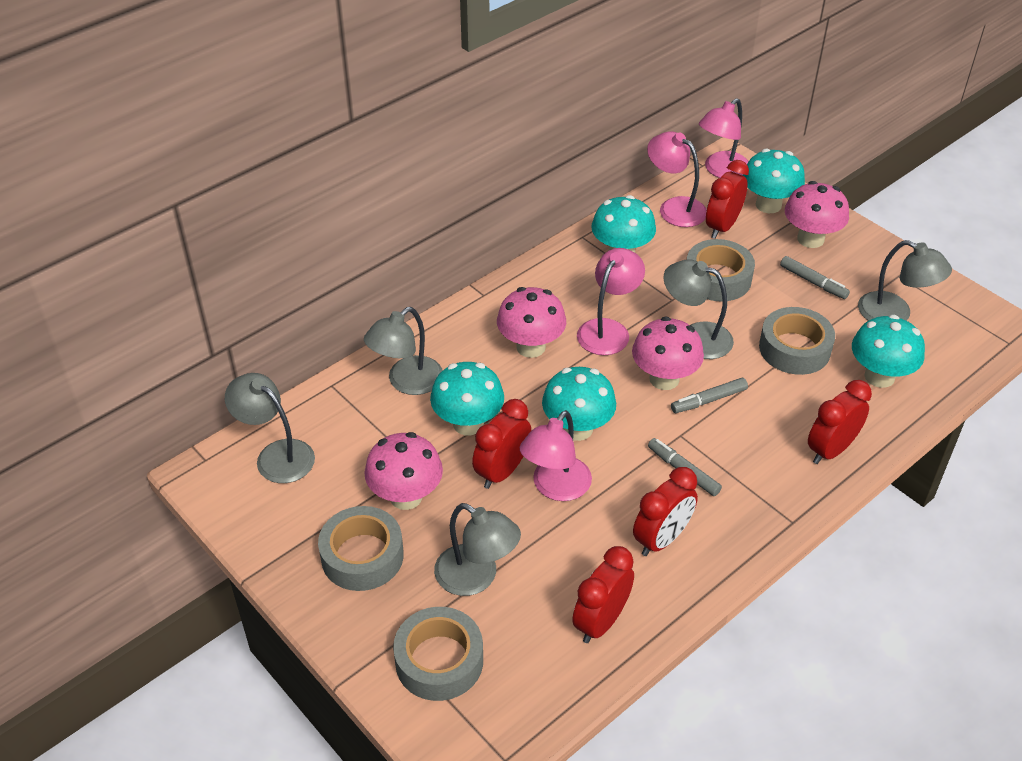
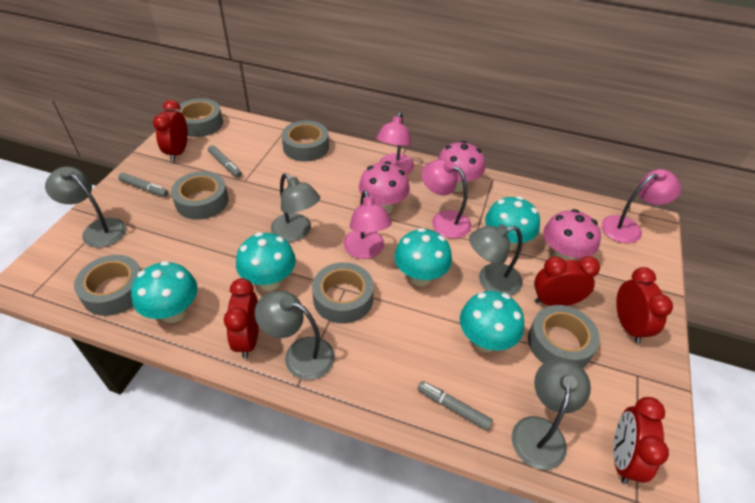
grey tape: 4 -> 6
pink mushroom: 4 -> 3

